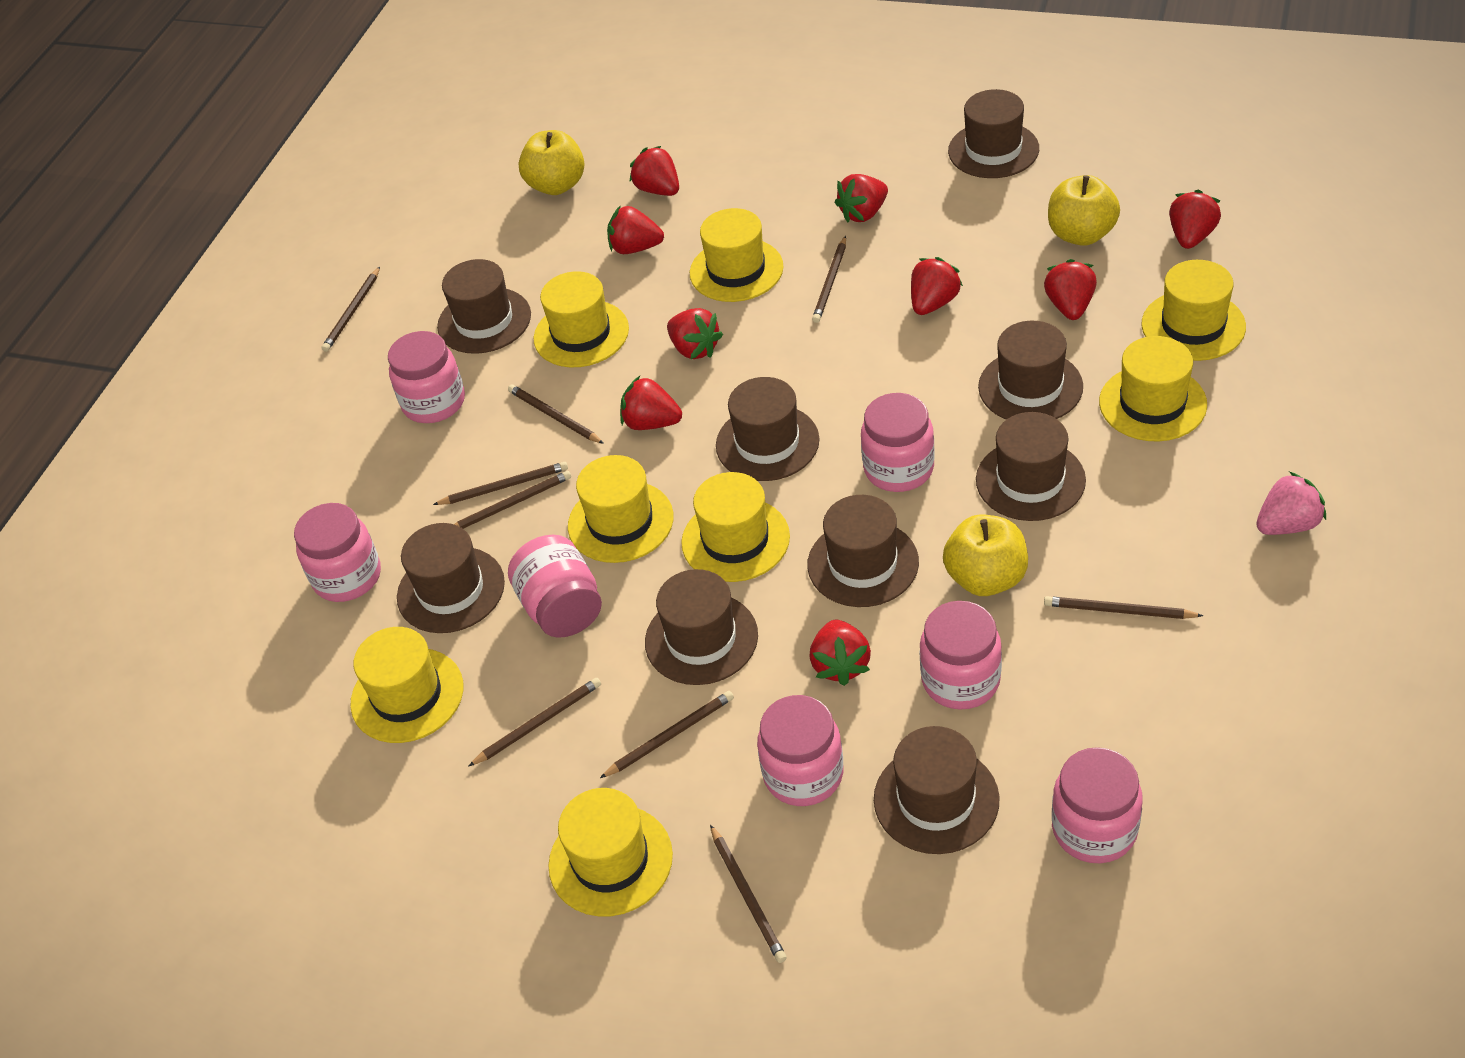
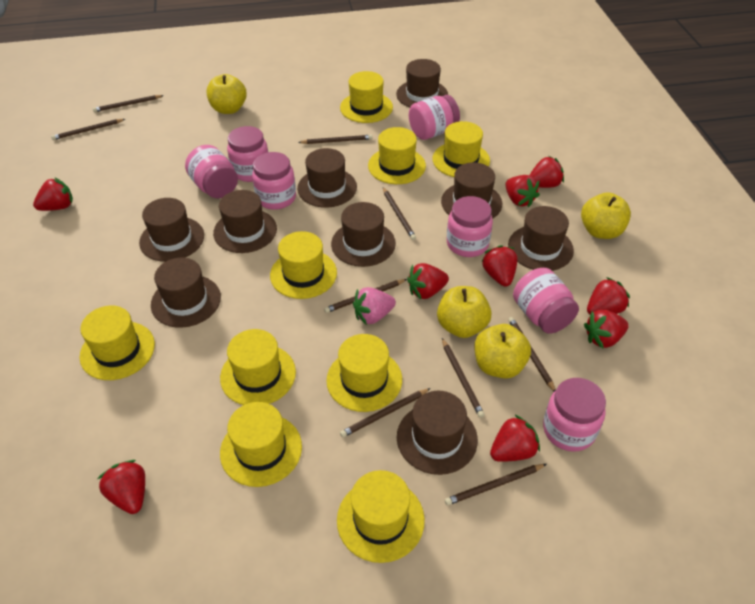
yellow apple: 3 -> 4
yellow hat: 8 -> 9

